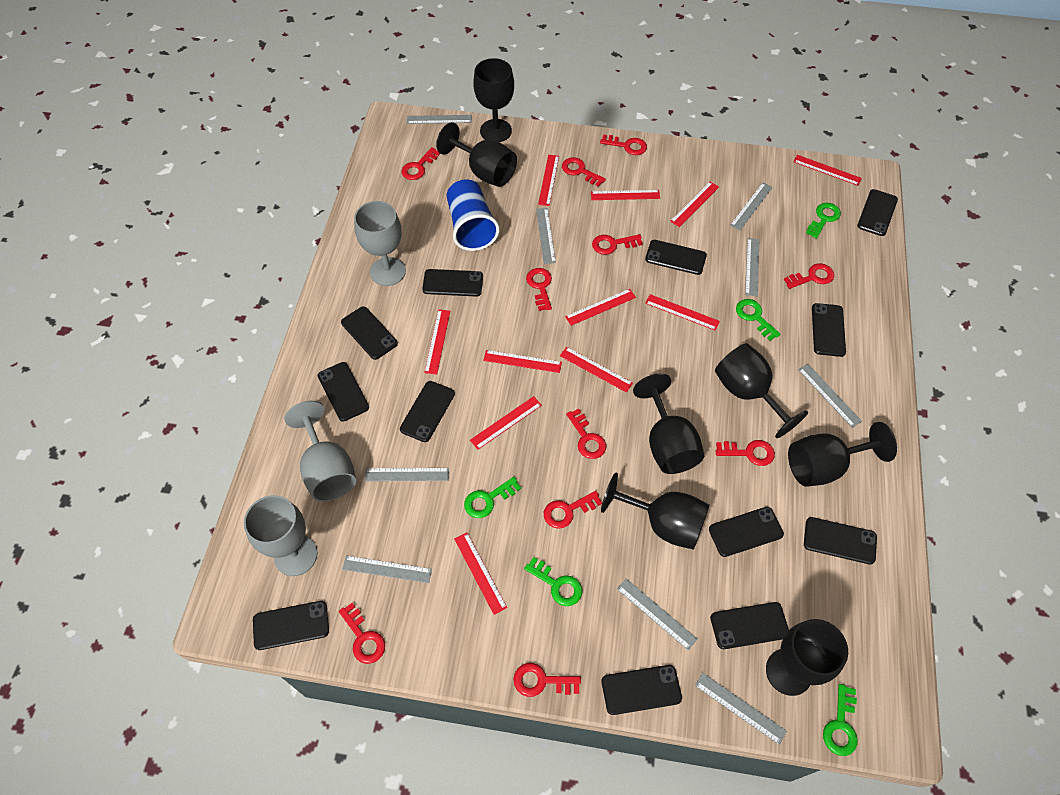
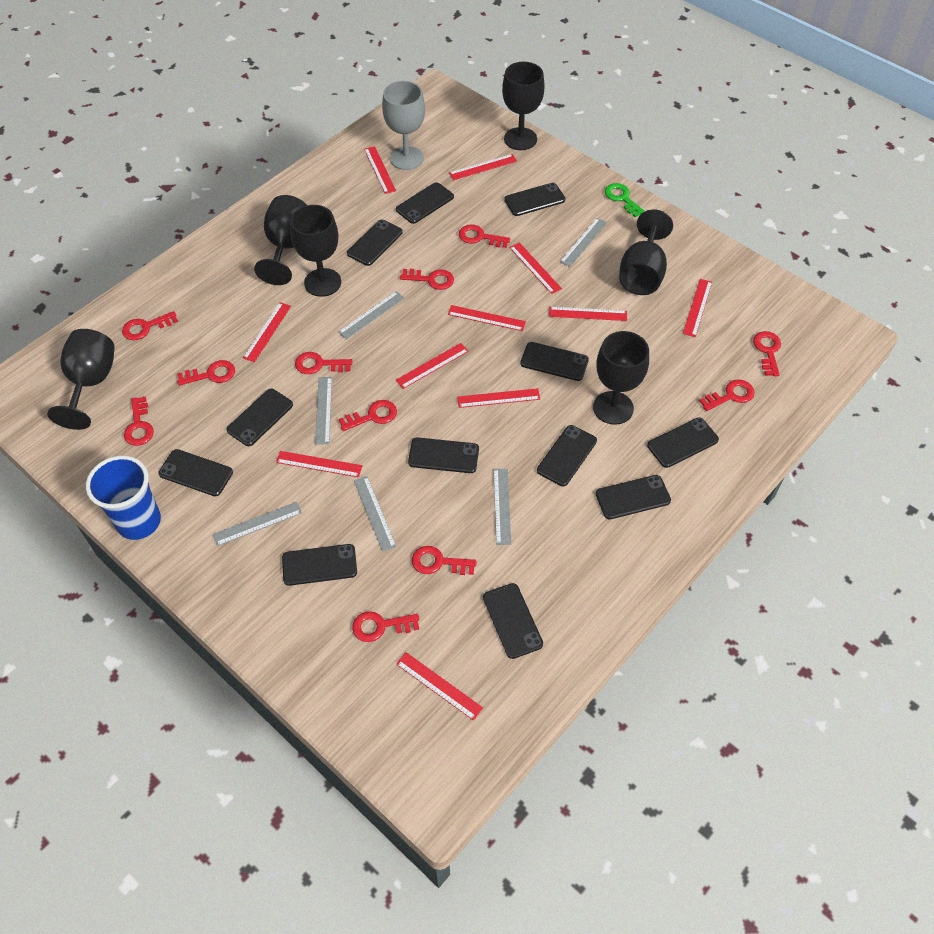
black goblet: 7 -> 6
green key: 5 -> 1
grey goblet: 3 -> 1
grey ruler: 9 -> 6

